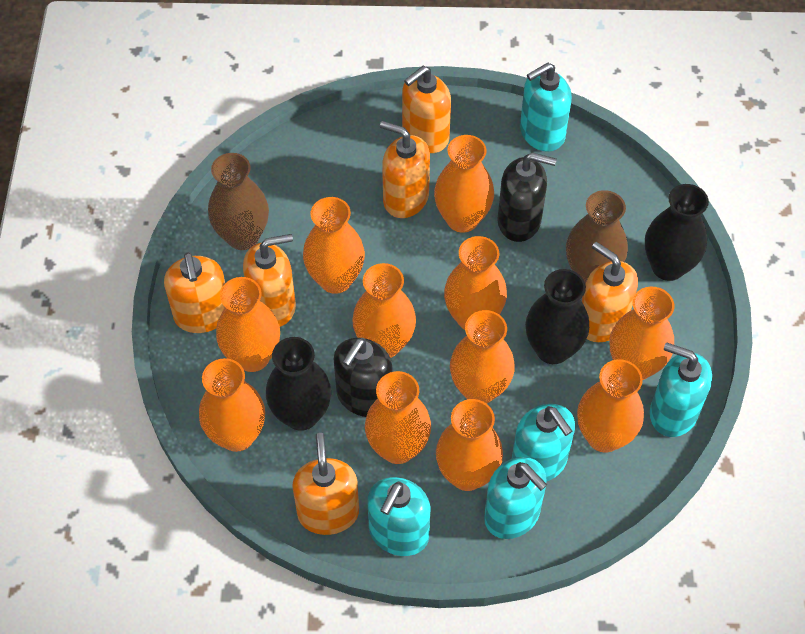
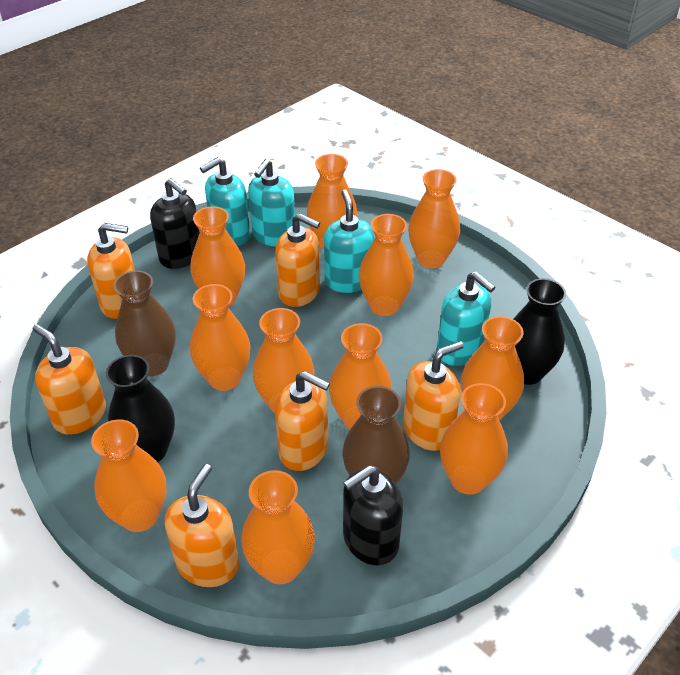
black vase: 3 -> 2
turquoise soap dispenser: 5 -> 4

